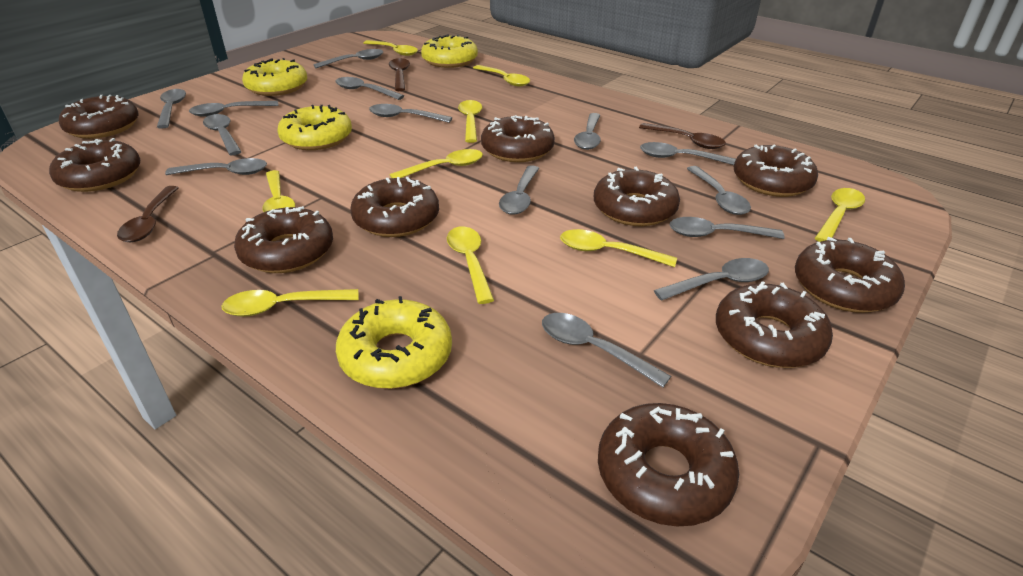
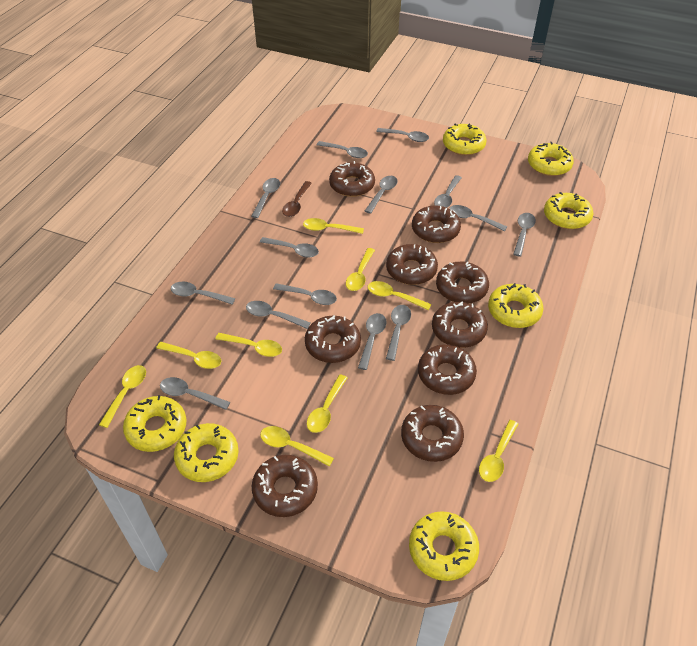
brown donut: 10 -> 9
brown spoon: 3 -> 1
yellow donut: 4 -> 7

